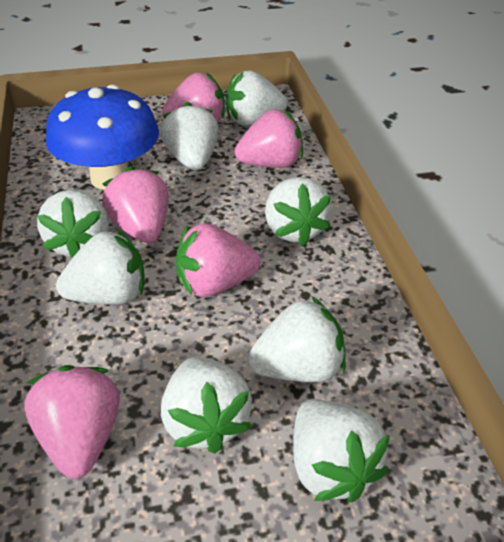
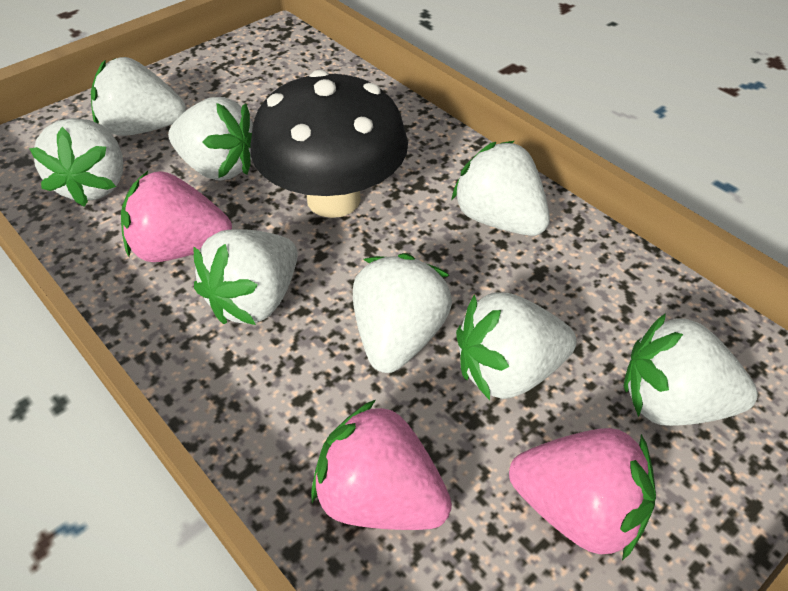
black mushroom: 0 -> 1
blue mushroom: 1 -> 0
pink strawberry: 5 -> 3

